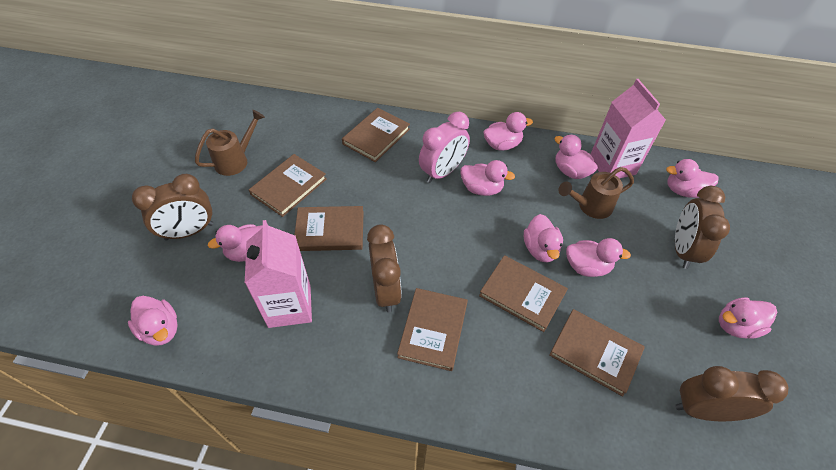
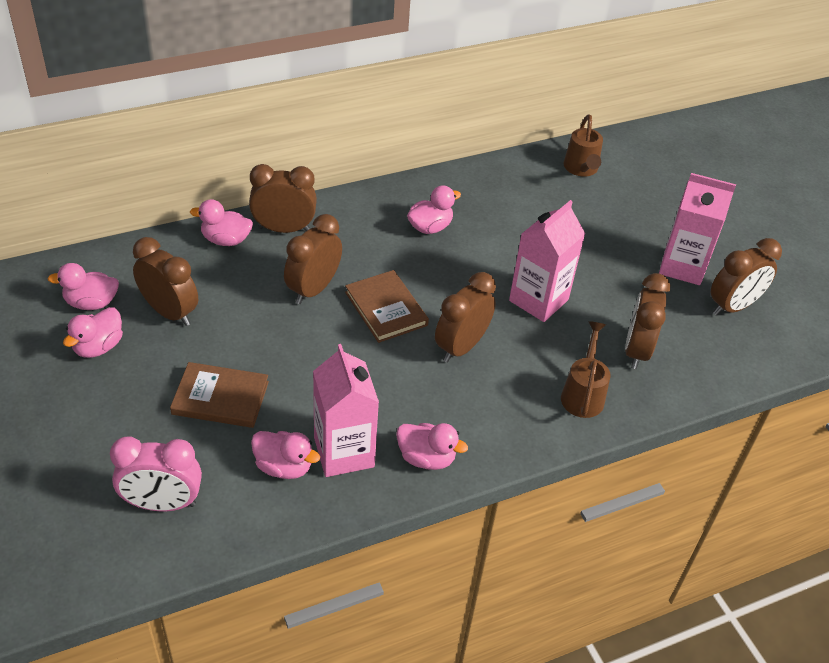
brown book: 6 -> 2
brown clock: 4 -> 6
pink carton: 2 -> 3
pink duck: 9 -> 6

